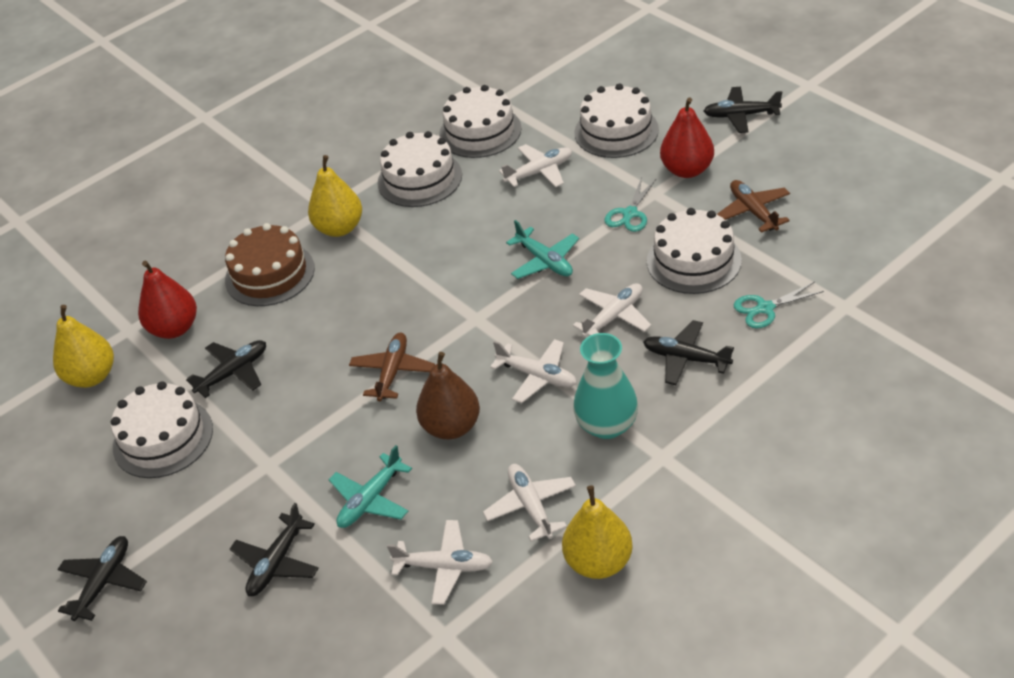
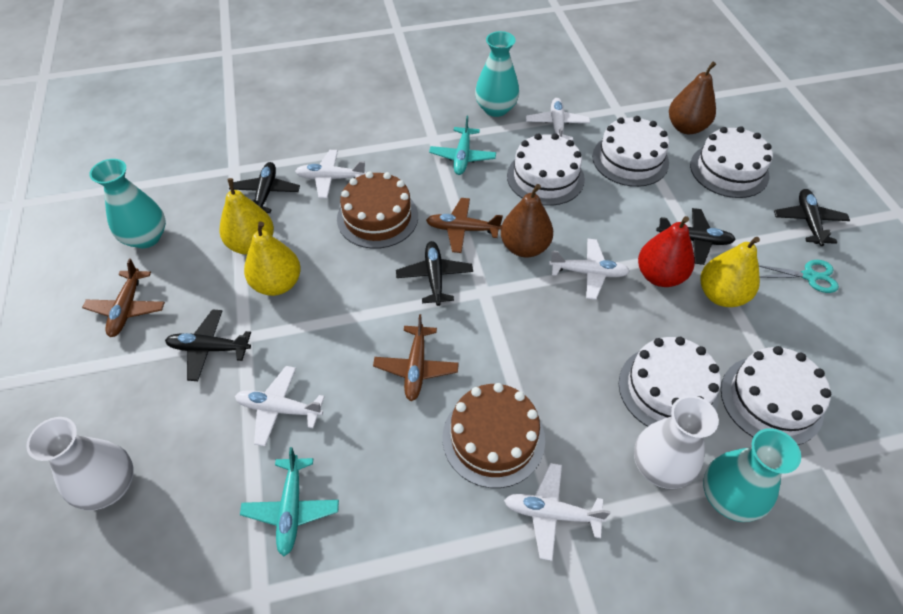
brown cake: 1 -> 2
brown pear: 1 -> 2
brown plane: 2 -> 3
red pear: 2 -> 1
turquoise scissors: 2 -> 1
turquoise vase: 1 -> 3
white vase: 0 -> 2

